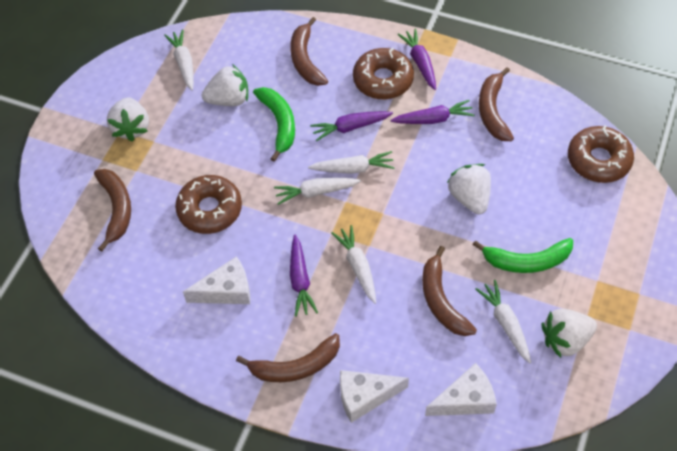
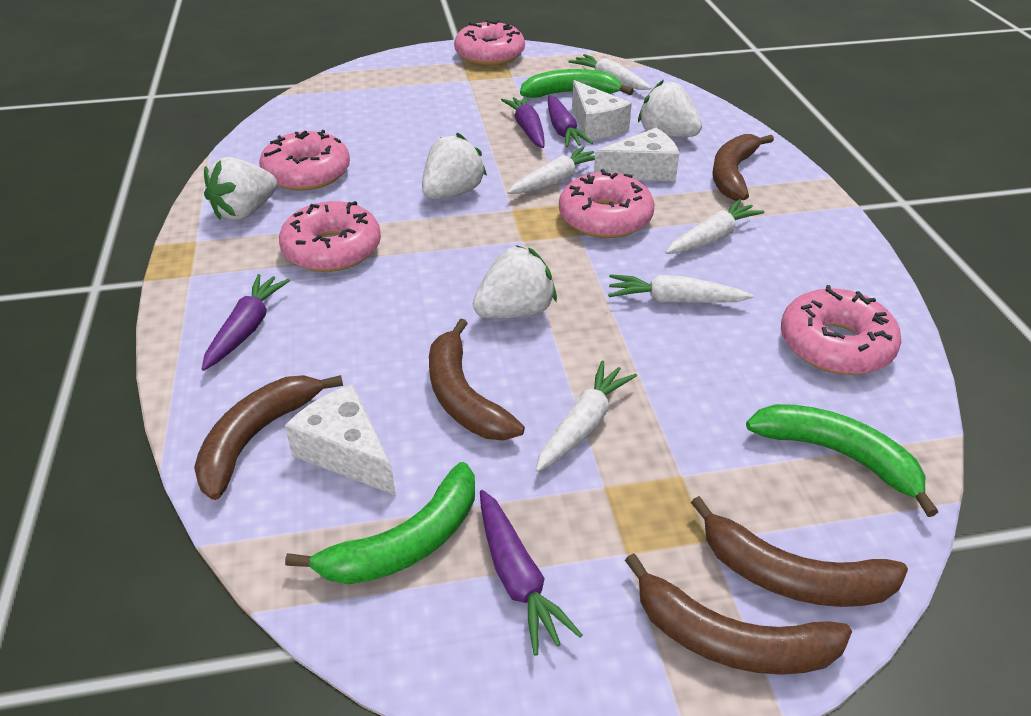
brown donut: 3 -> 0
green banana: 2 -> 3
pink donut: 0 -> 5

